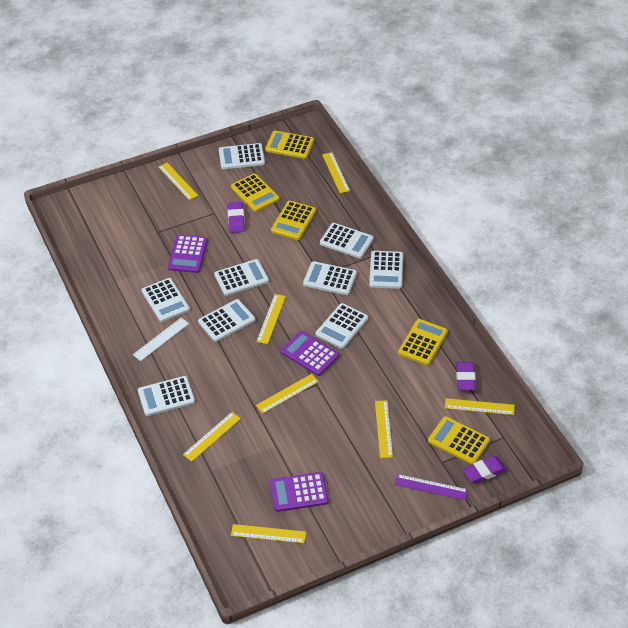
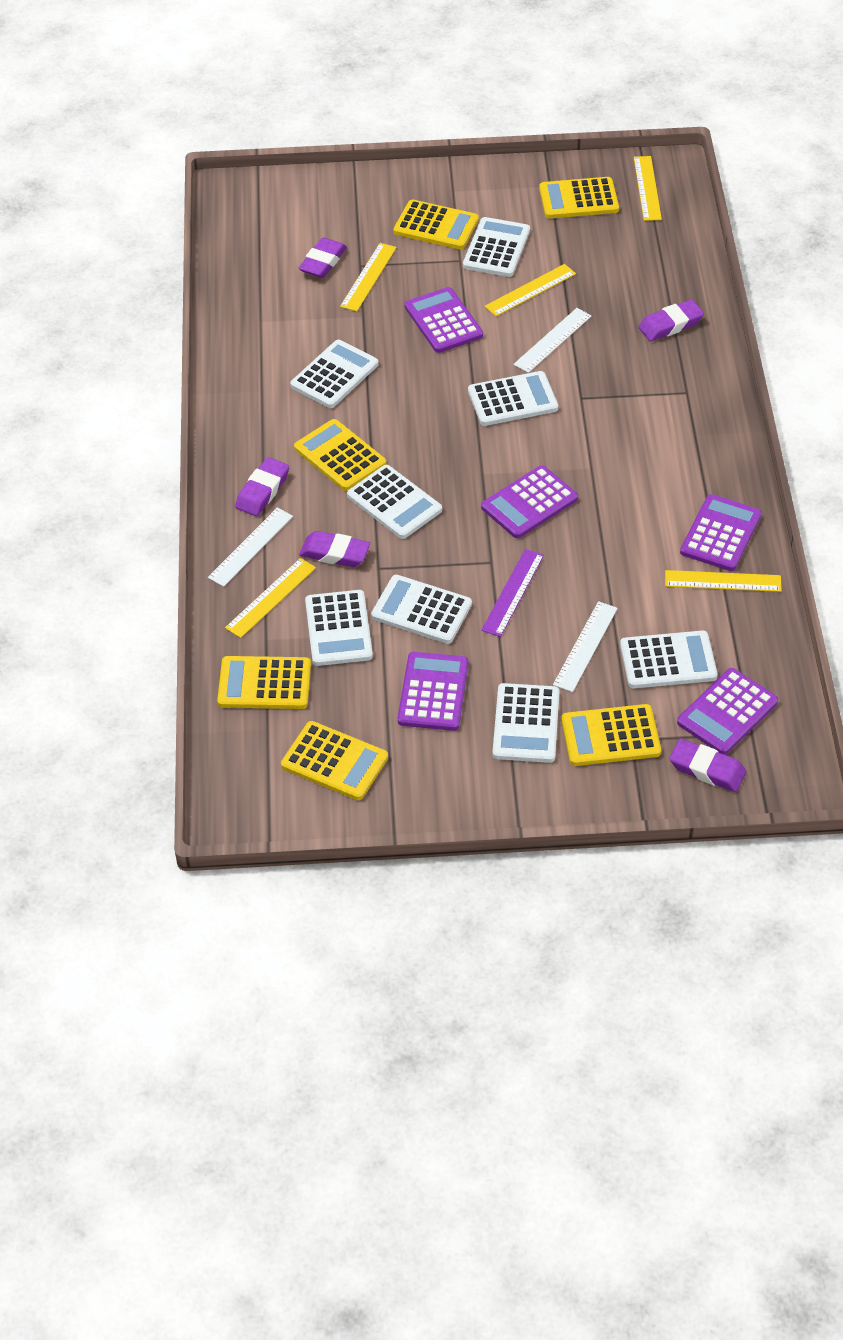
purple calculator: 3 -> 5
purple eraser: 3 -> 5
white calculator: 9 -> 8
white ruler: 1 -> 3
yellow calculator: 5 -> 6
yellow ruler: 8 -> 5

